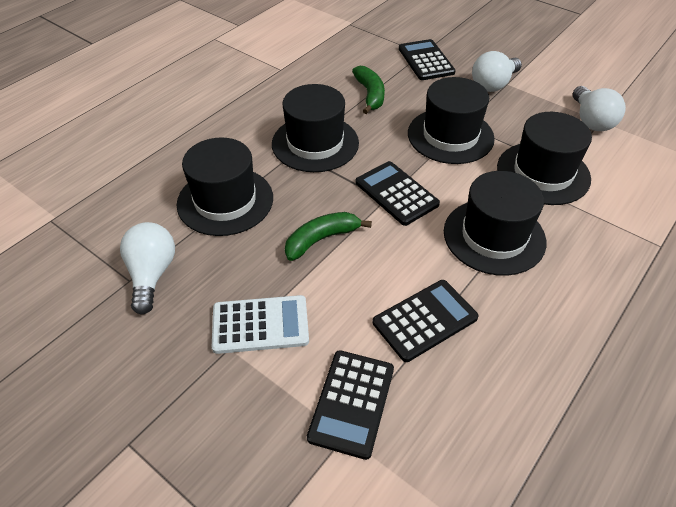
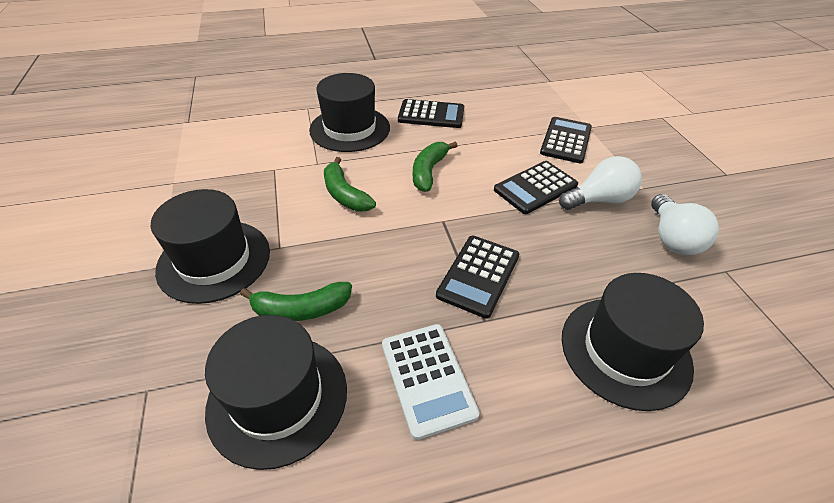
black hat: 5 -> 4
green banana: 2 -> 3
white light bulb: 3 -> 2

